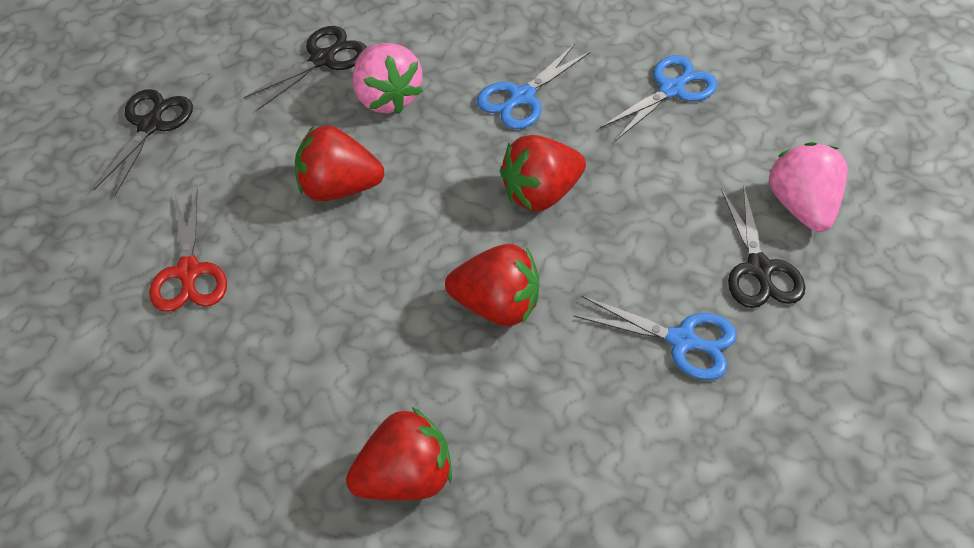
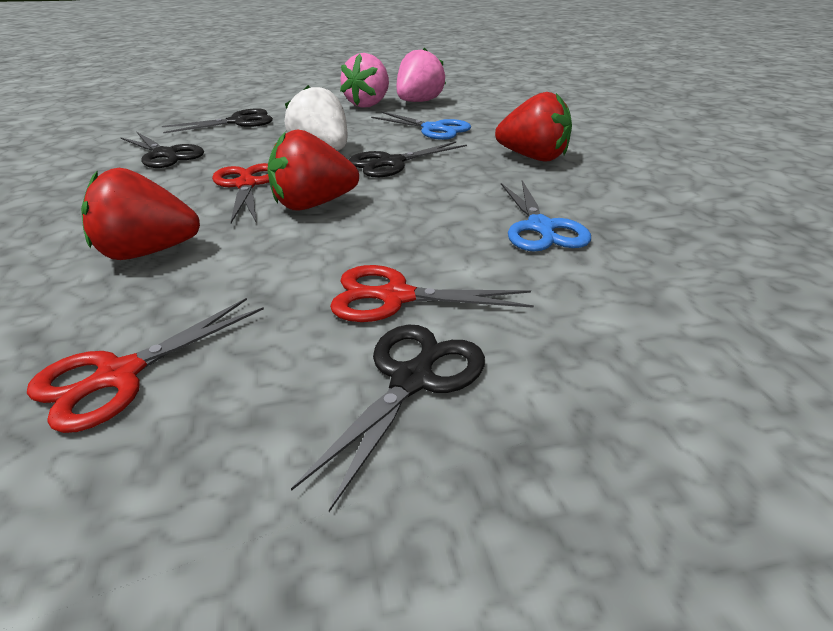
black scissors: 3 -> 4
blue scissors: 3 -> 2
red scissors: 1 -> 3
red strawberry: 4 -> 3
white strawberry: 0 -> 1

